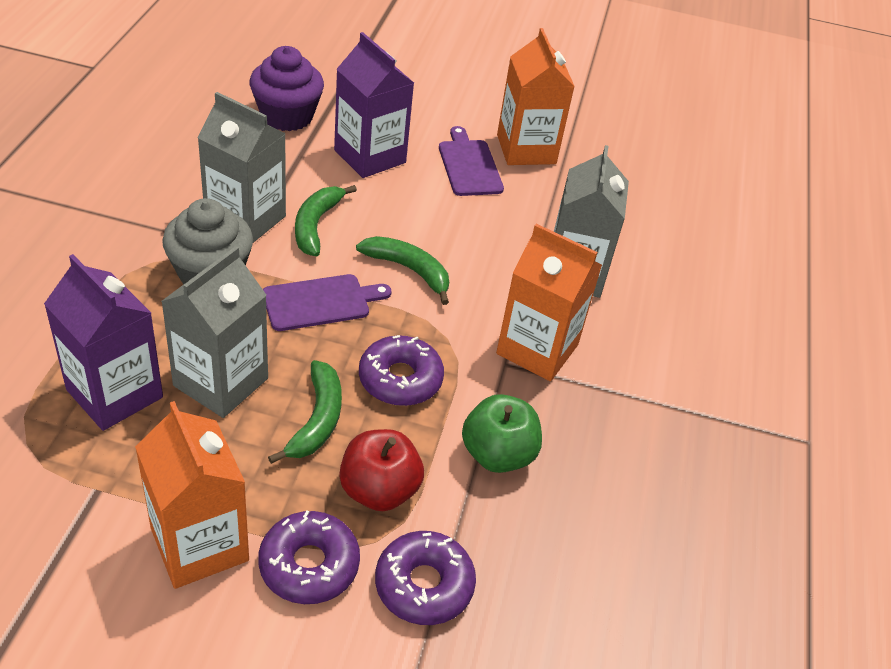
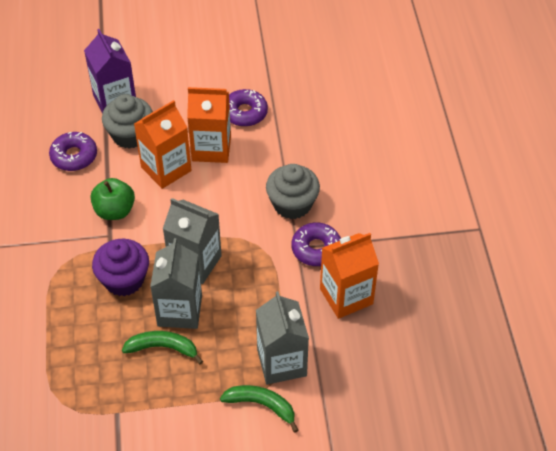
green banana: 3 -> 2
grey cupcake: 1 -> 2
purple carton: 2 -> 1
purple cutting board: 2 -> 0
red apple: 1 -> 0

